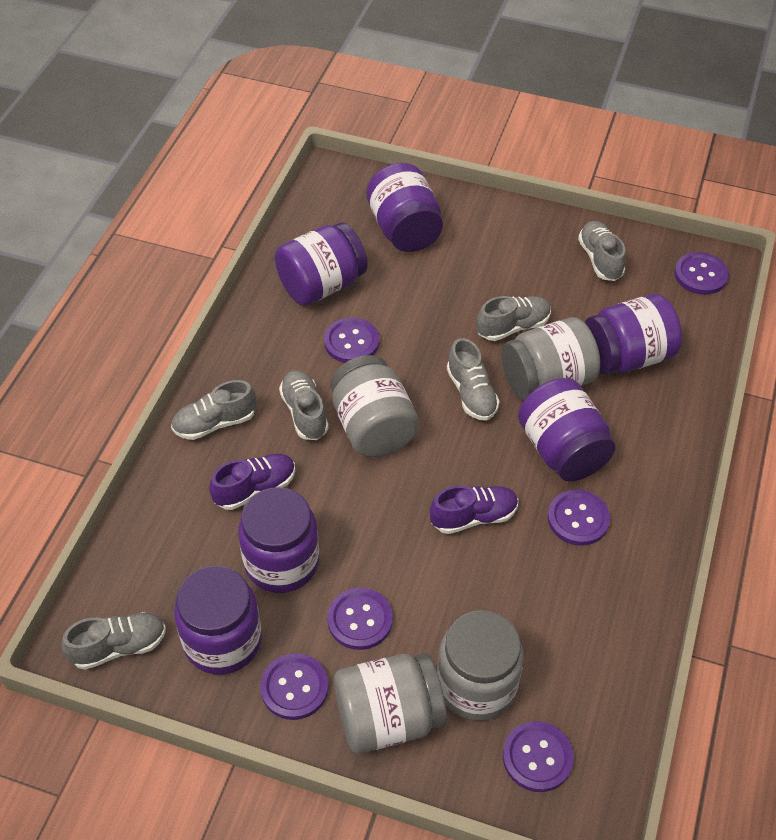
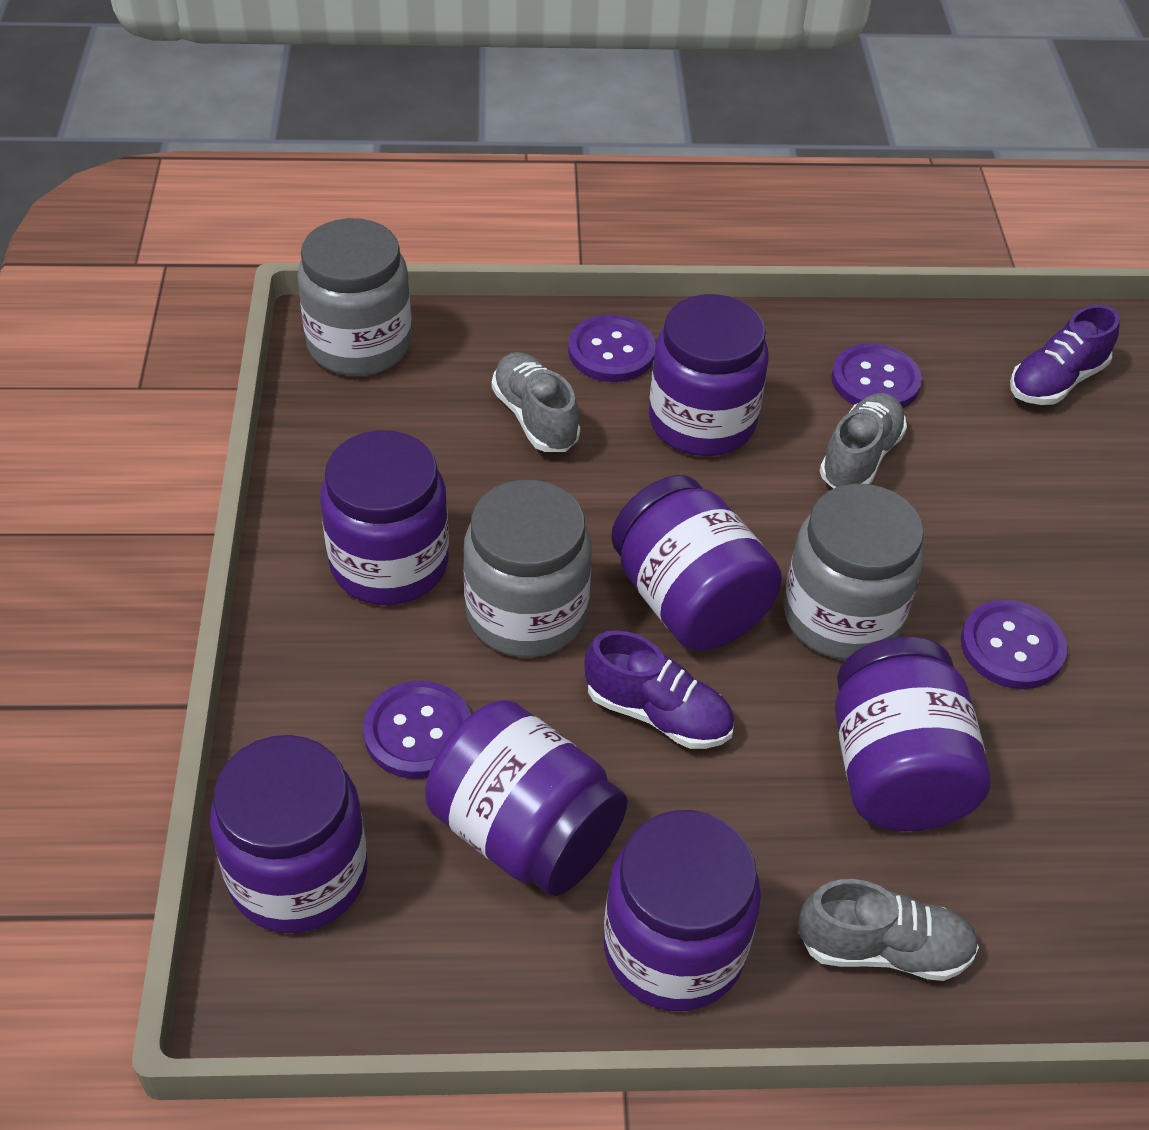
grey jar: 4 -> 3
grey shoe: 6 -> 3
purple button: 6 -> 4
purple jar: 6 -> 7

